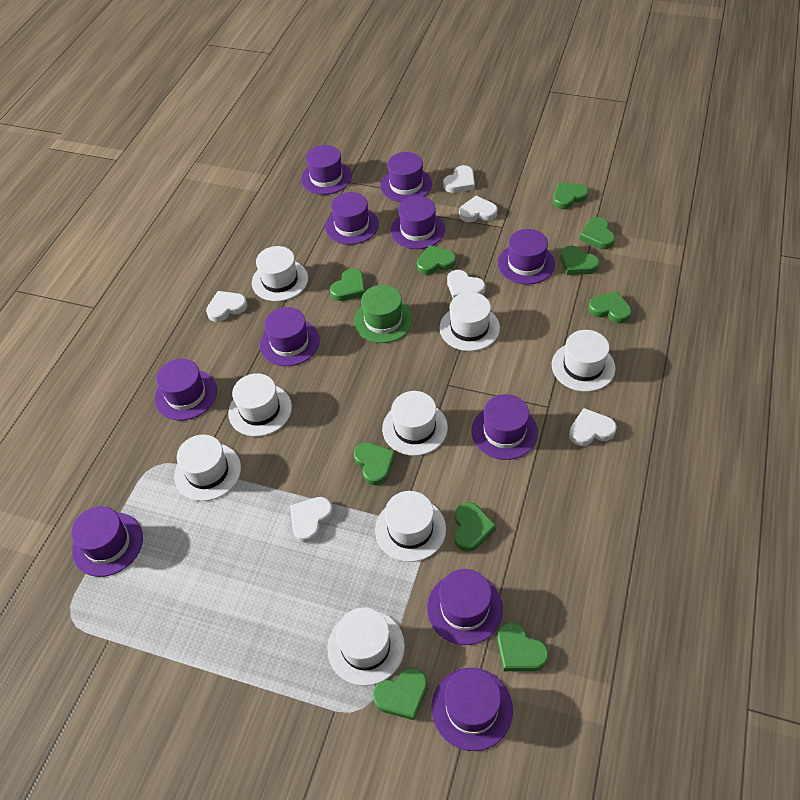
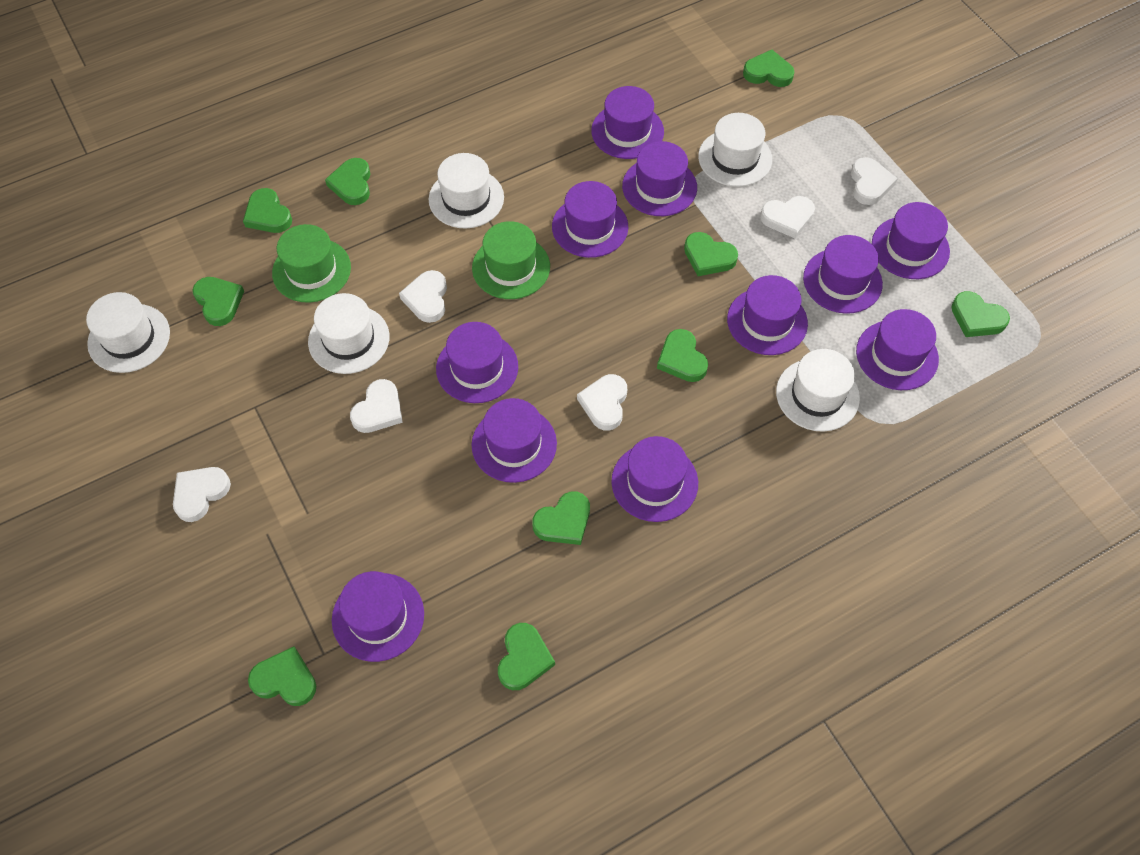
green hat: 1 -> 2
white hat: 8 -> 5

